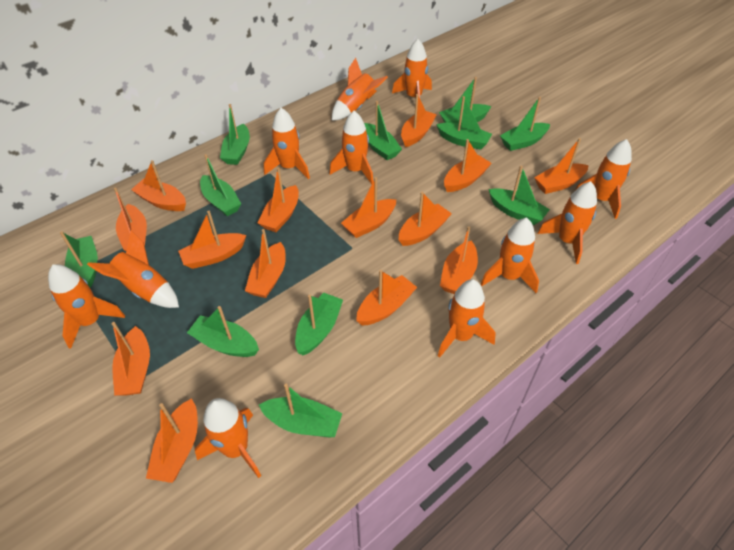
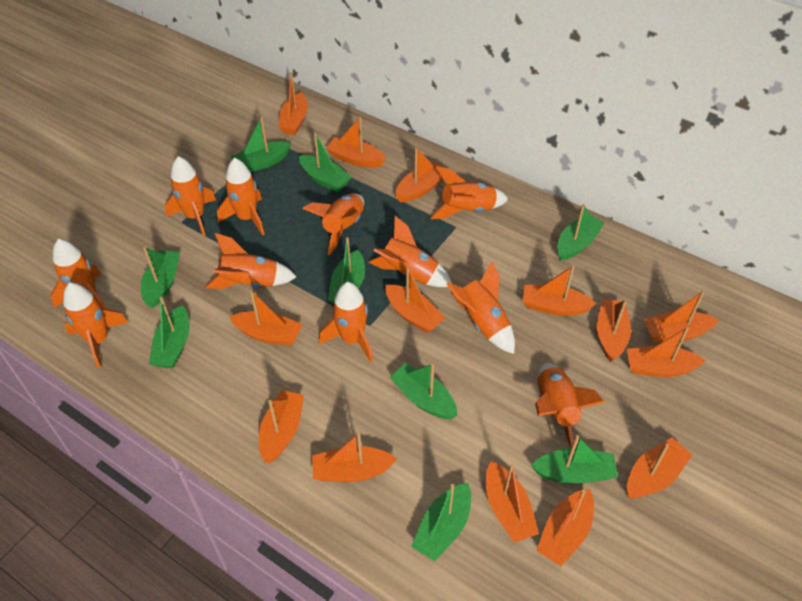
green boat: 11 -> 9

